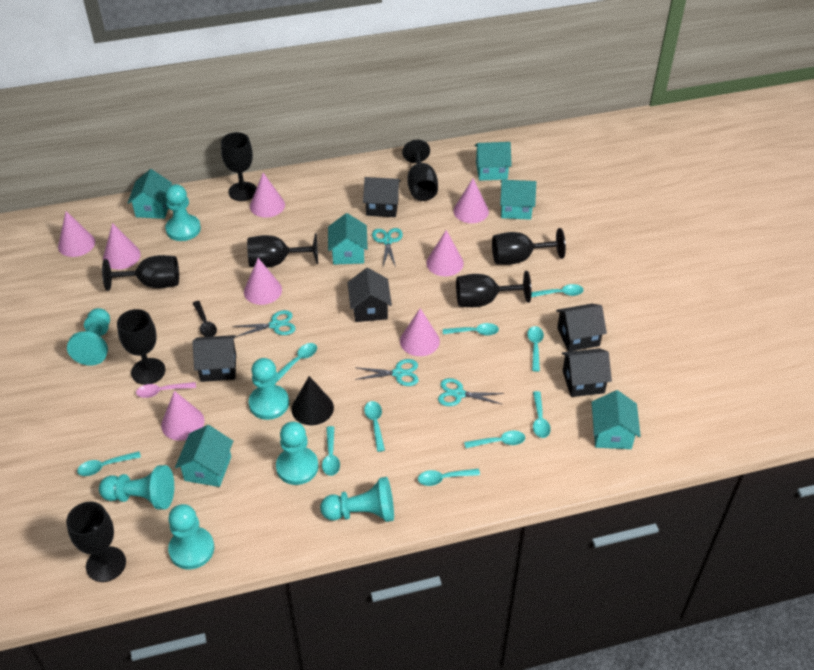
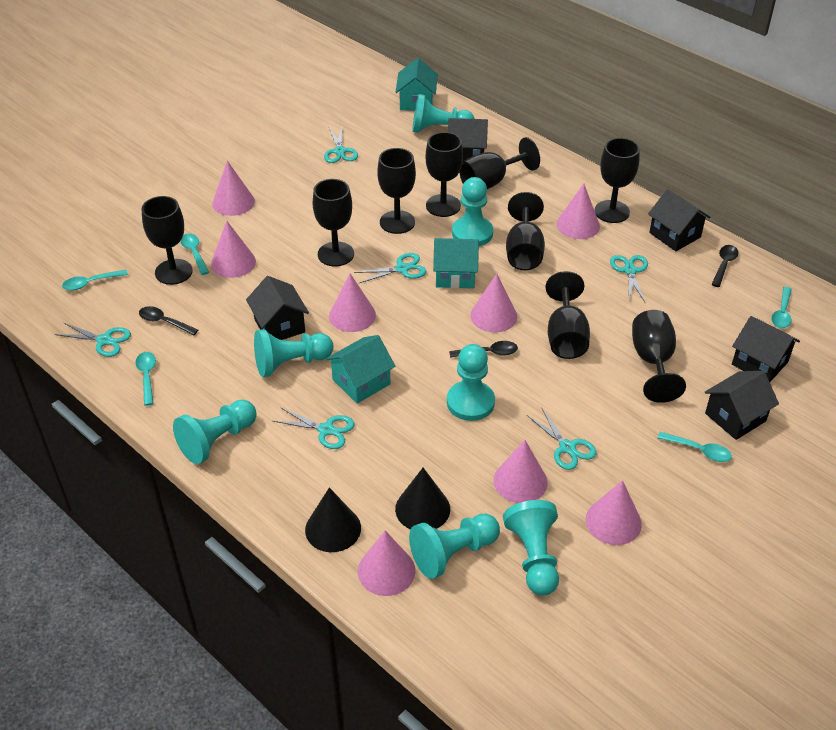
black cone: 1 -> 2
black goblet: 8 -> 9
black spoon: 1 -> 3
pink spoon: 1 -> 0
turquoise house: 6 -> 3
turquoise scissors: 4 -> 6
turquoise spoon: 10 -> 5

